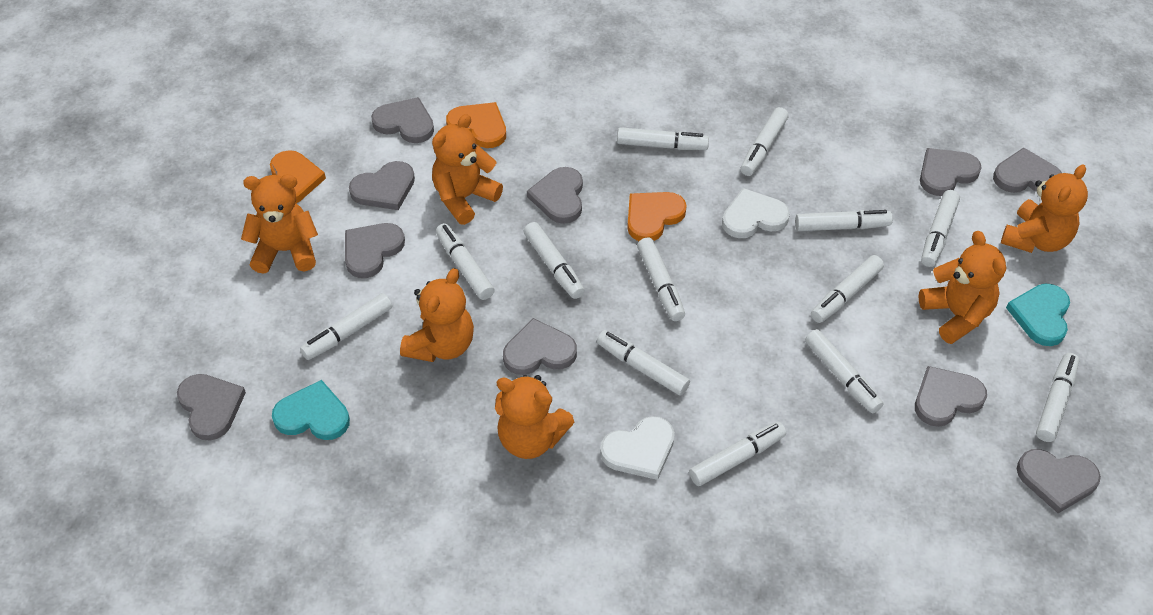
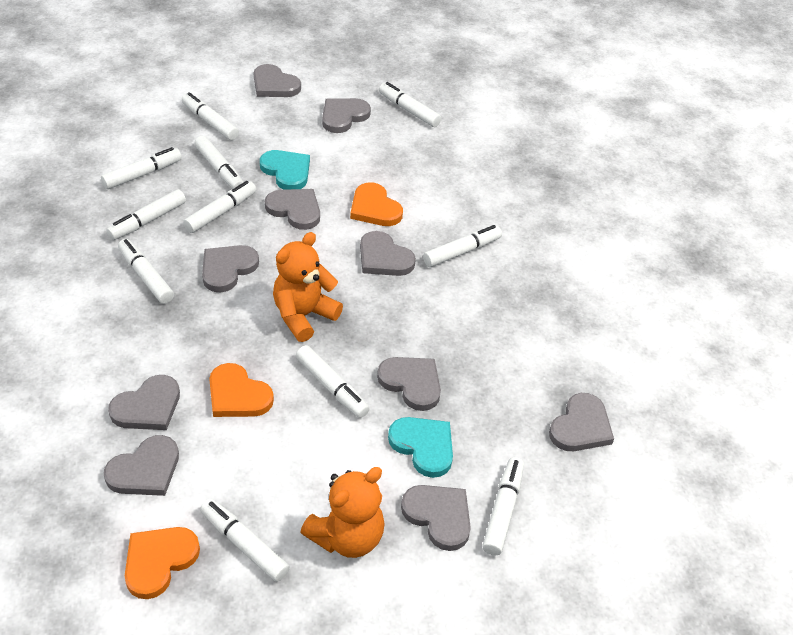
orange teddy bear: 6 -> 2
white heart: 2 -> 0
white marker: 13 -> 11

